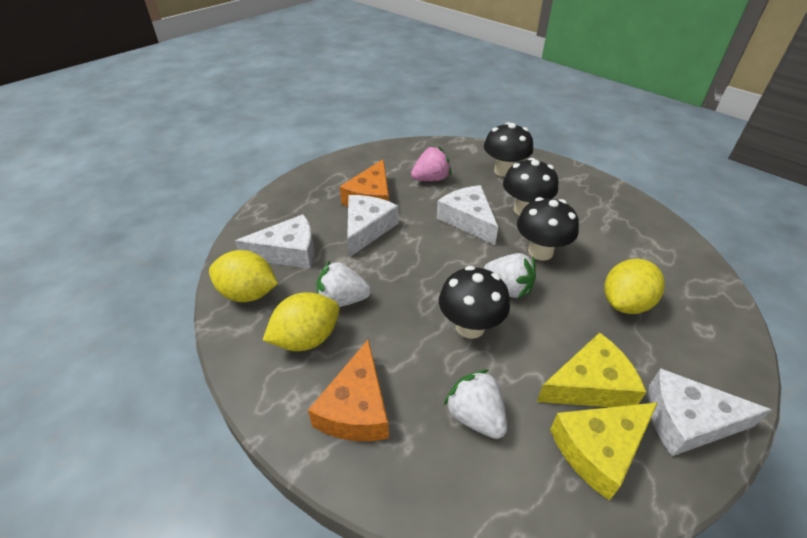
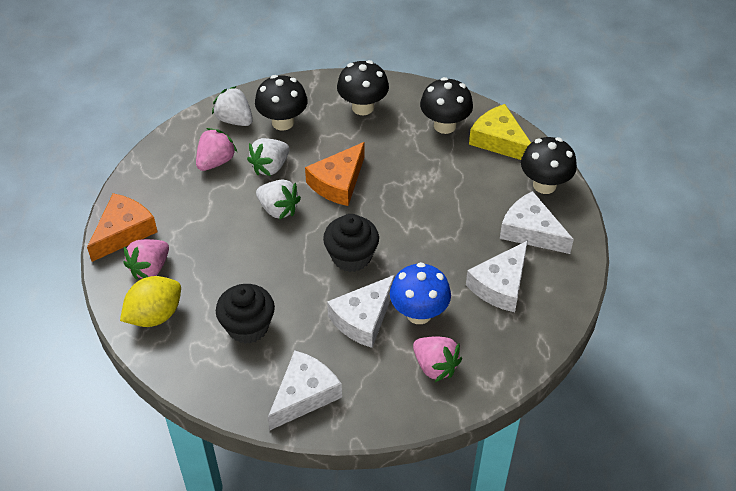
black cupcake: 0 -> 2
blue mushroom: 0 -> 1
pink strawberry: 1 -> 3
yellow cheese: 2 -> 1
yellow lemon: 3 -> 1

